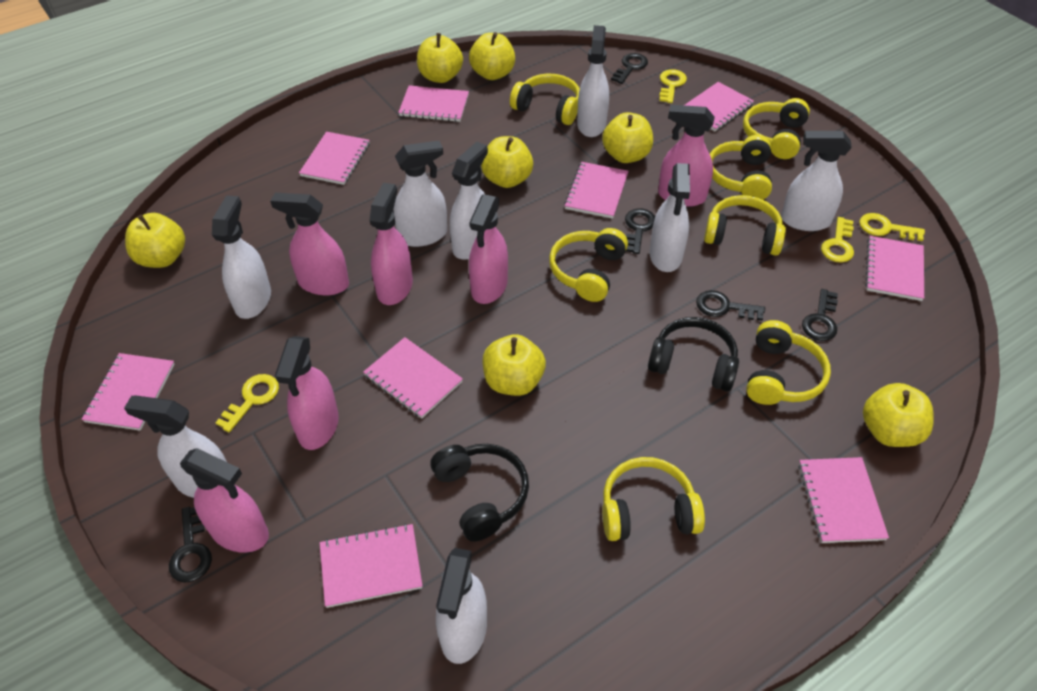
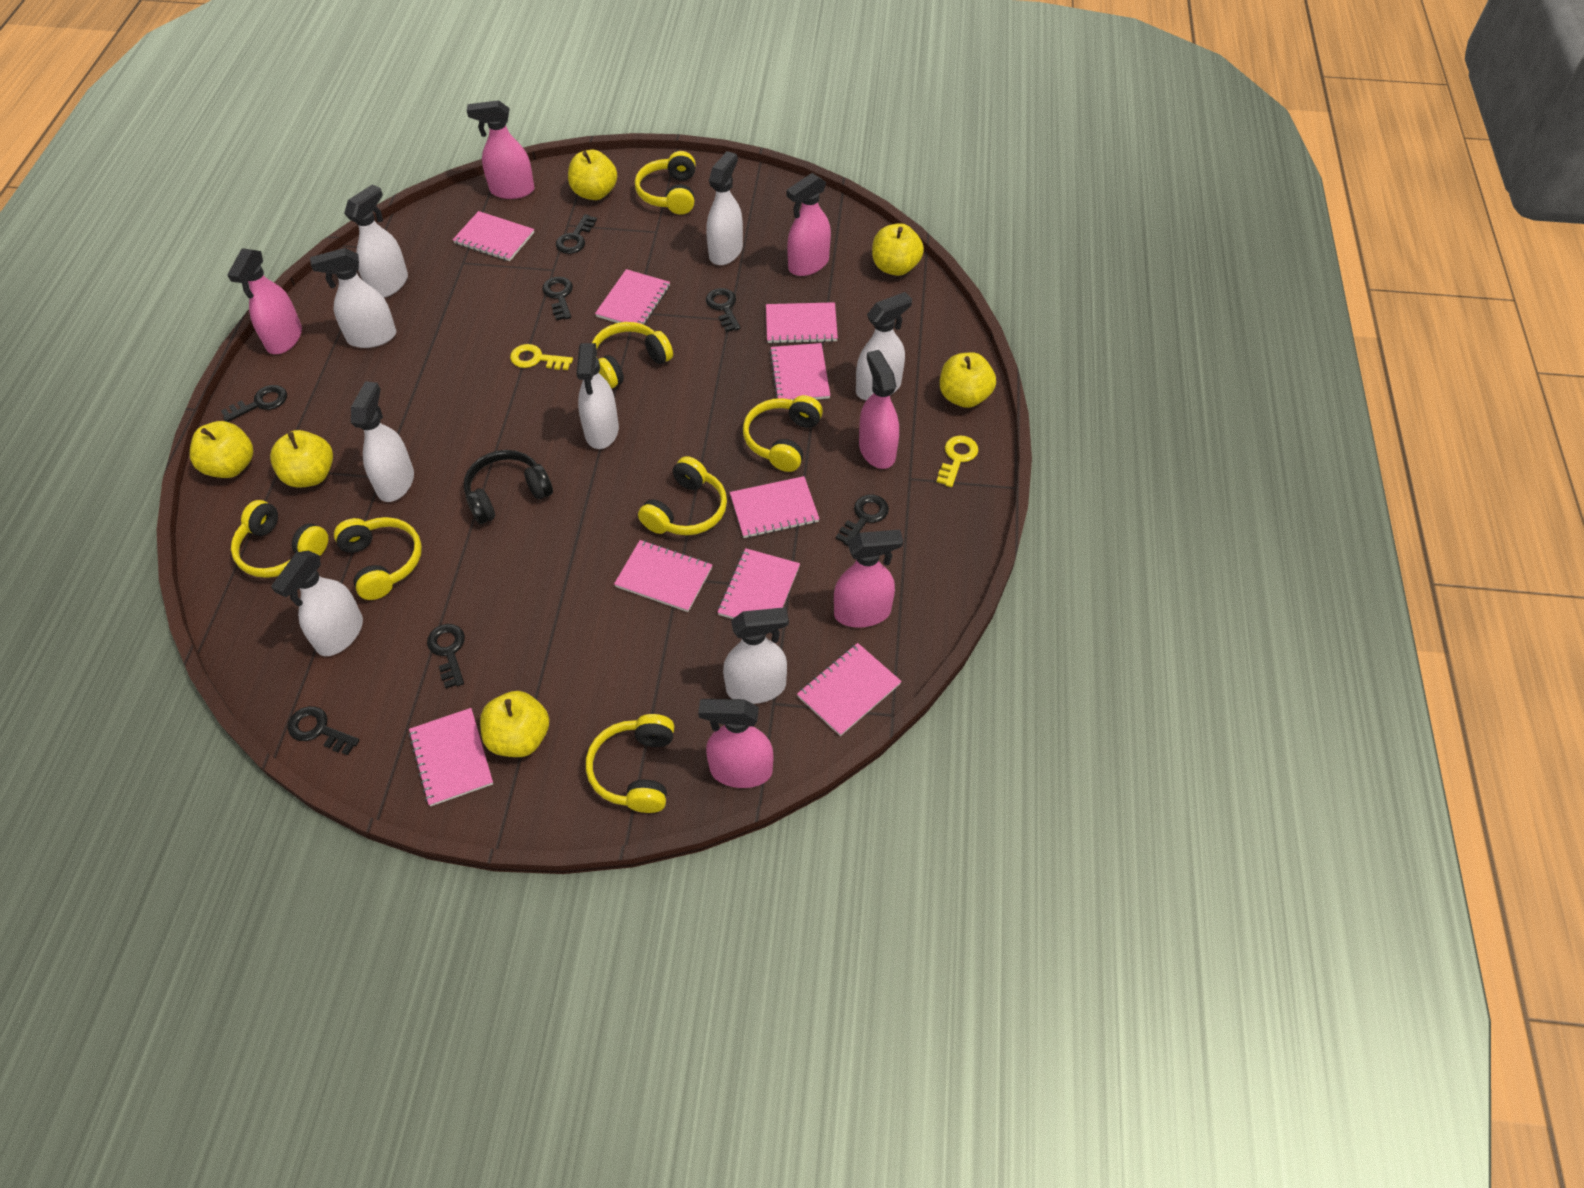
black headphones: 2 -> 1
black key: 5 -> 7
yellow apple: 7 -> 6
yellow key: 4 -> 2

